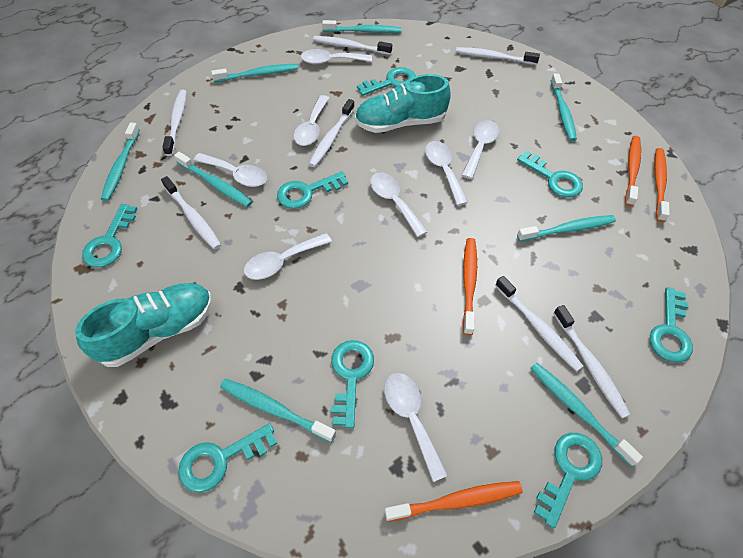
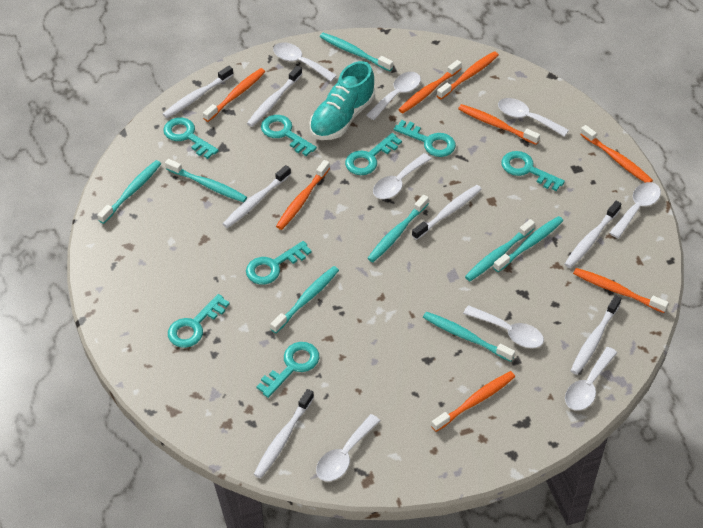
orange toothbrush: 4 -> 8
turquoise shoe: 2 -> 1

